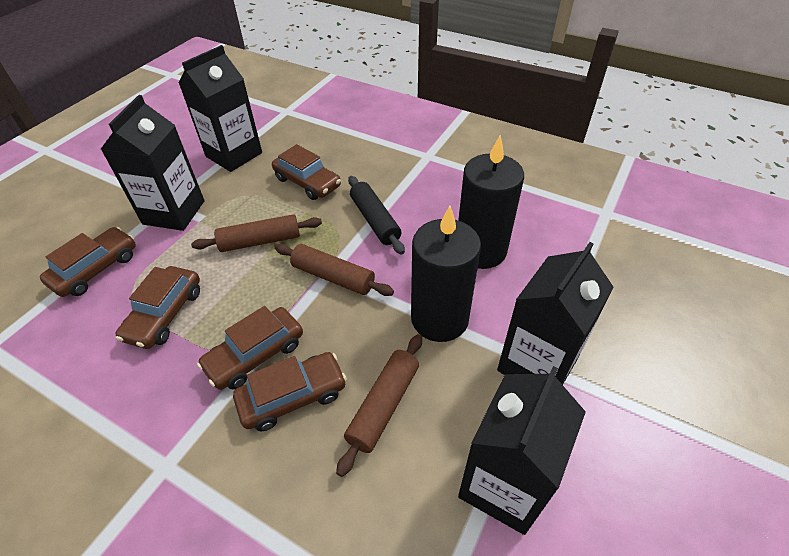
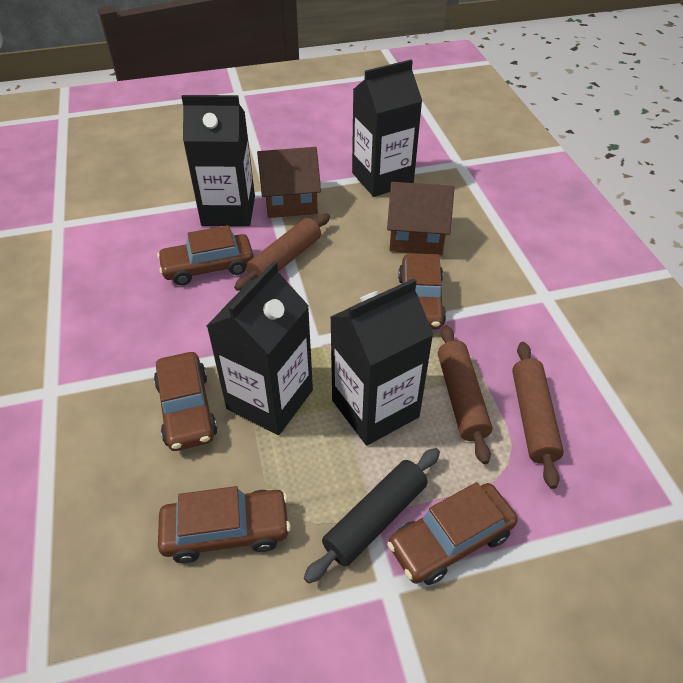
black candle: 2 -> 0
brown house: 0 -> 2

